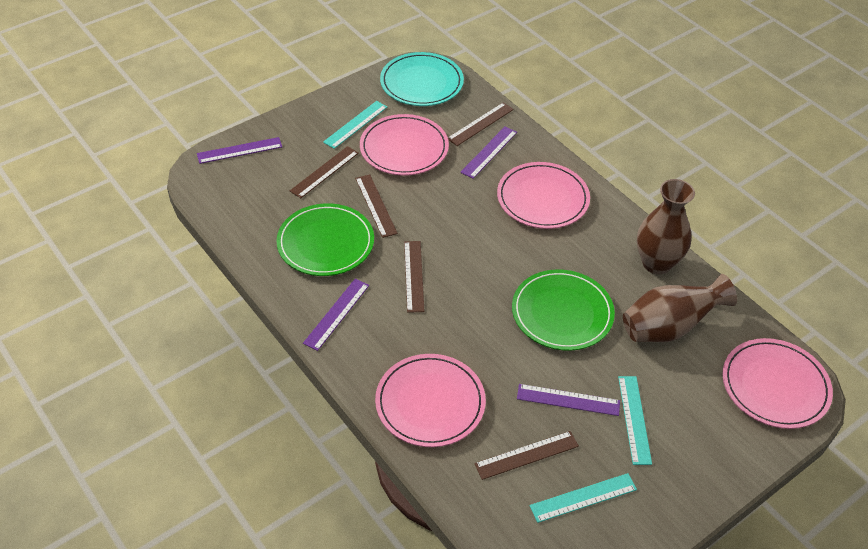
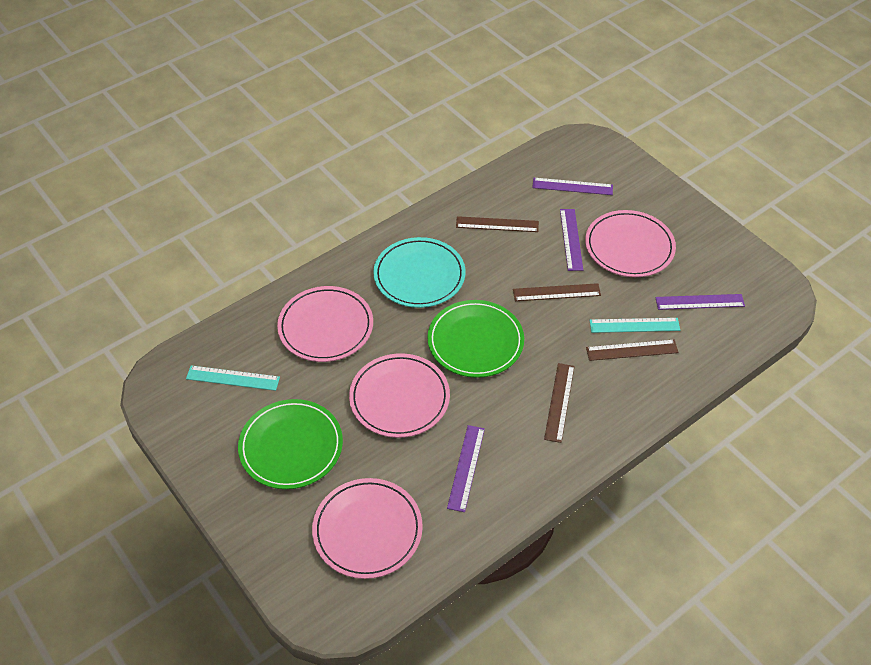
brown ruler: 5 -> 4
brown vase: 2 -> 0
turquoise ruler: 3 -> 2

